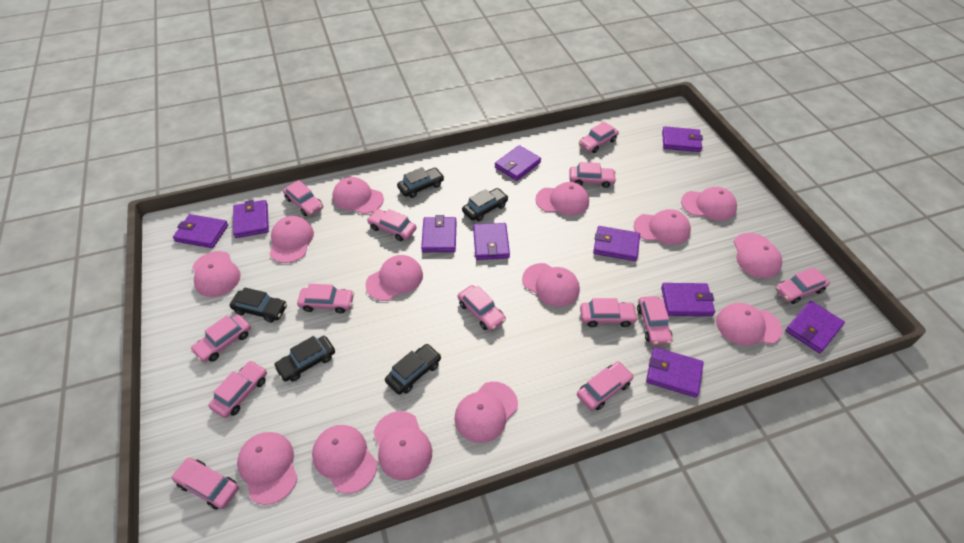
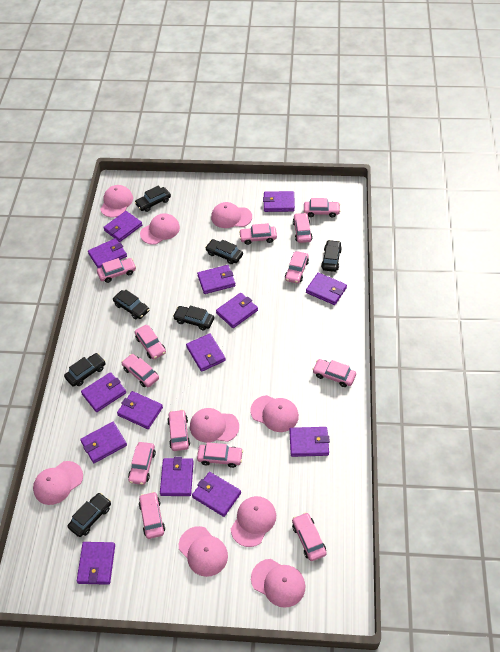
black car: 5 -> 7
pink cap: 14 -> 9
purple wallet: 10 -> 14

